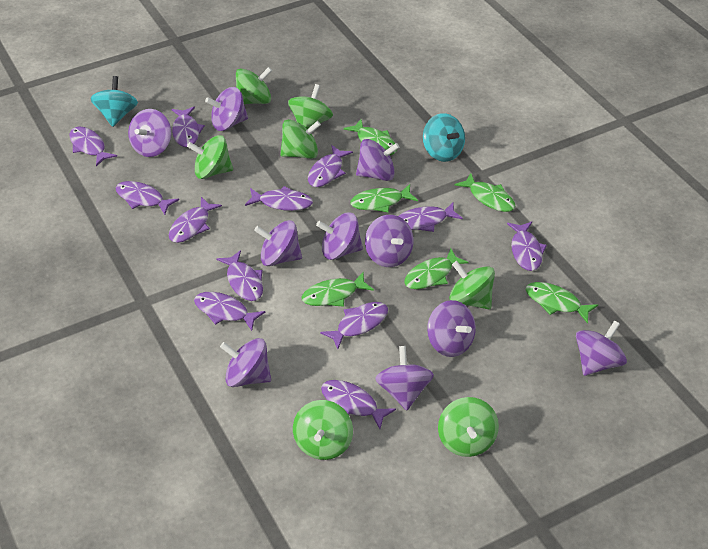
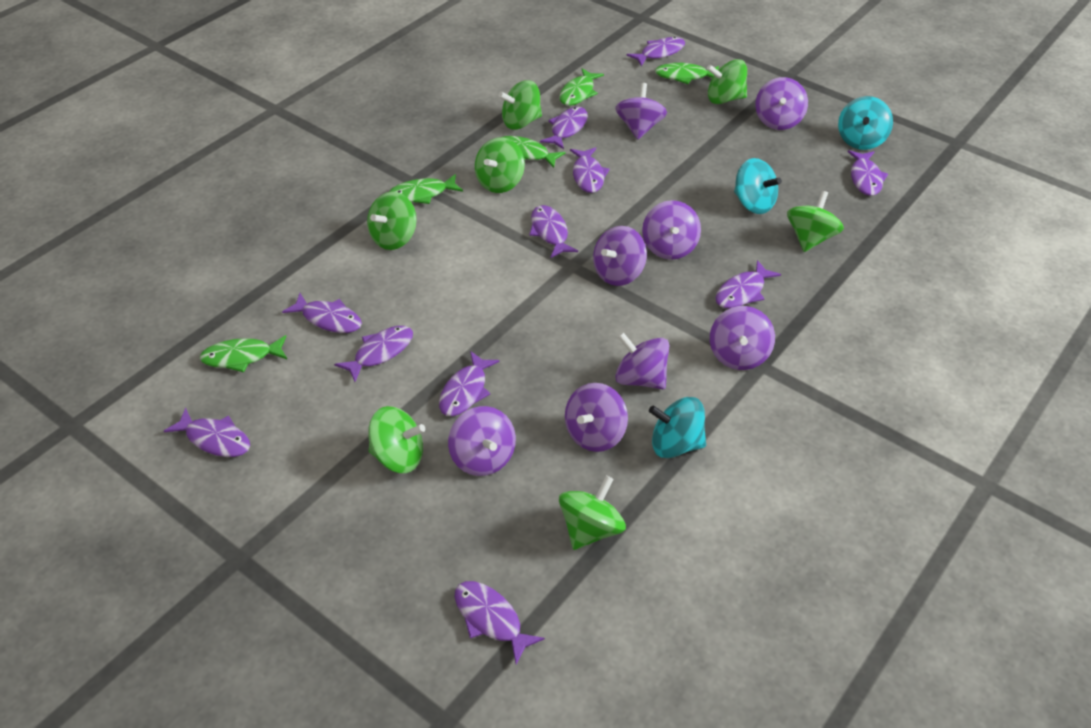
green fish: 6 -> 5
purple fish: 12 -> 11
purple spinning top: 10 -> 8
turquoise spinning top: 2 -> 3

